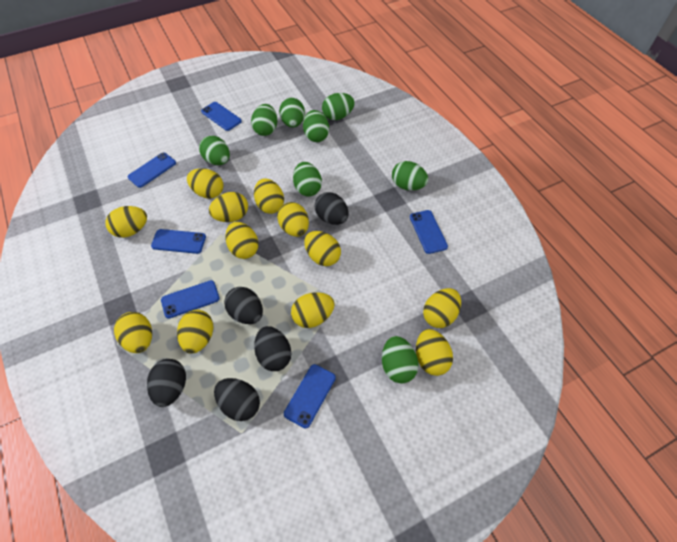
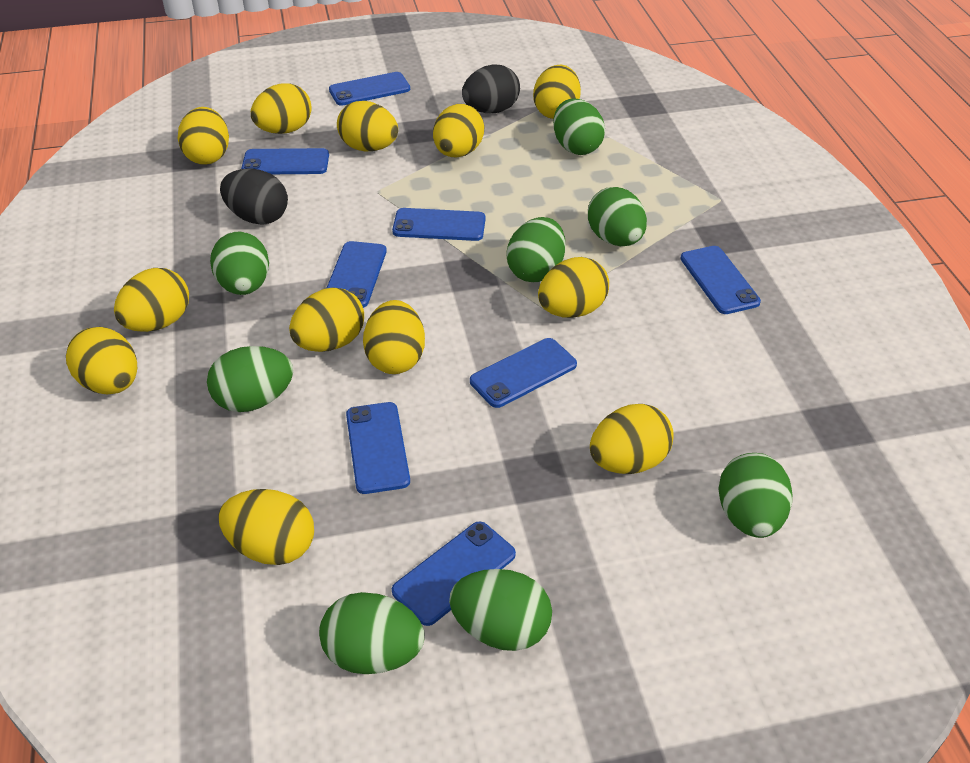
black egg: 5 -> 2
blue phone: 6 -> 8

